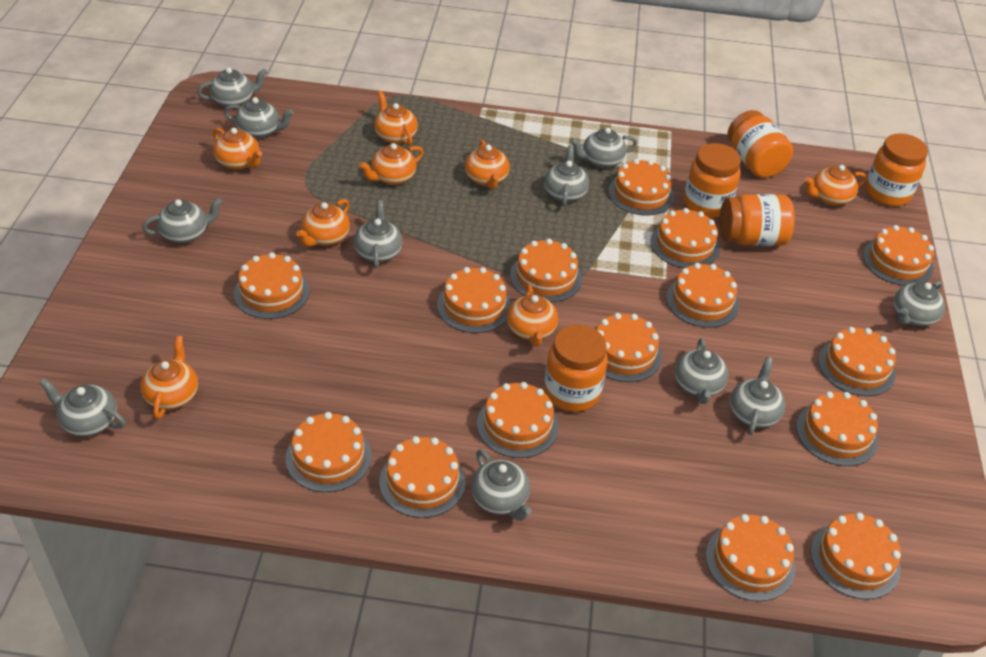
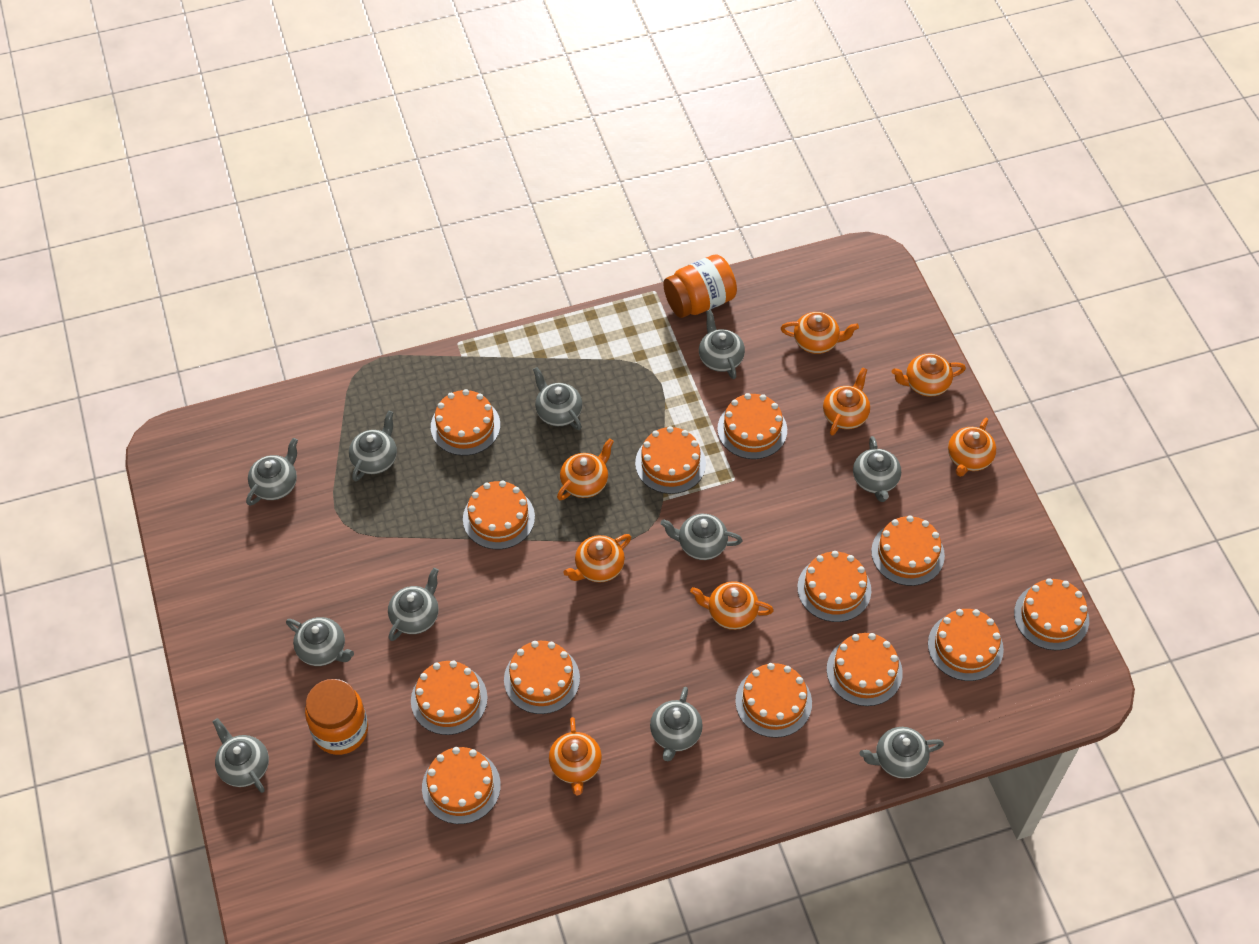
orange cake: 15 -> 13
orange jar: 5 -> 2

